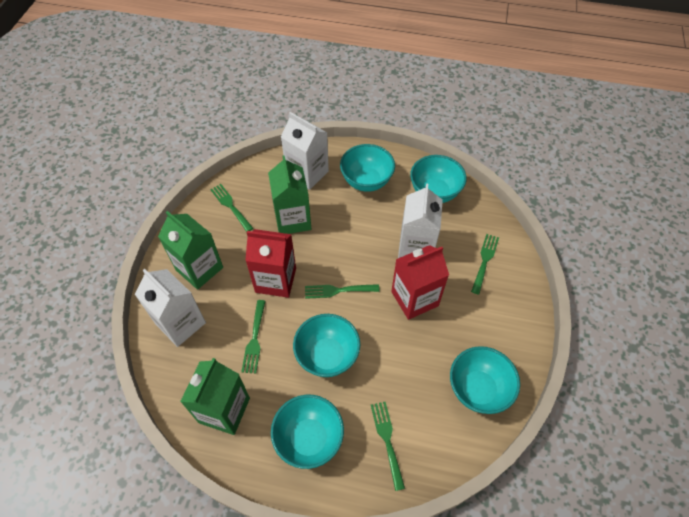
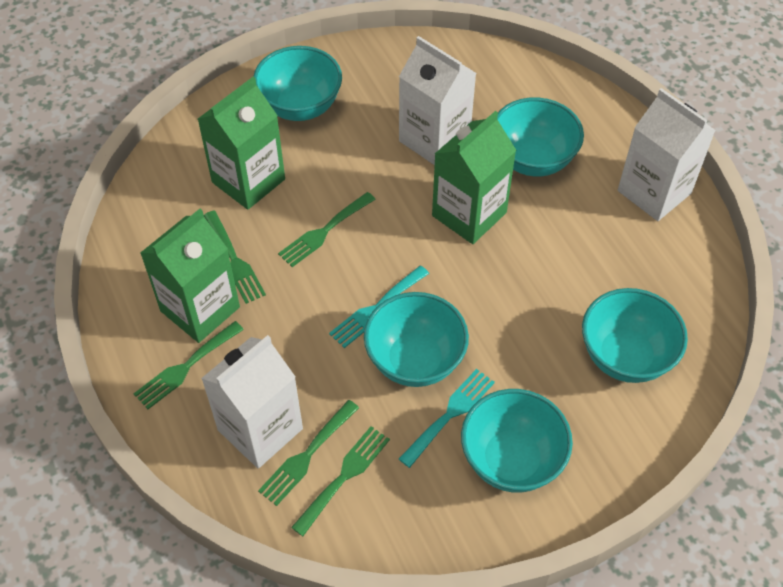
red carton: 2 -> 0
turquoise fork: 0 -> 2

